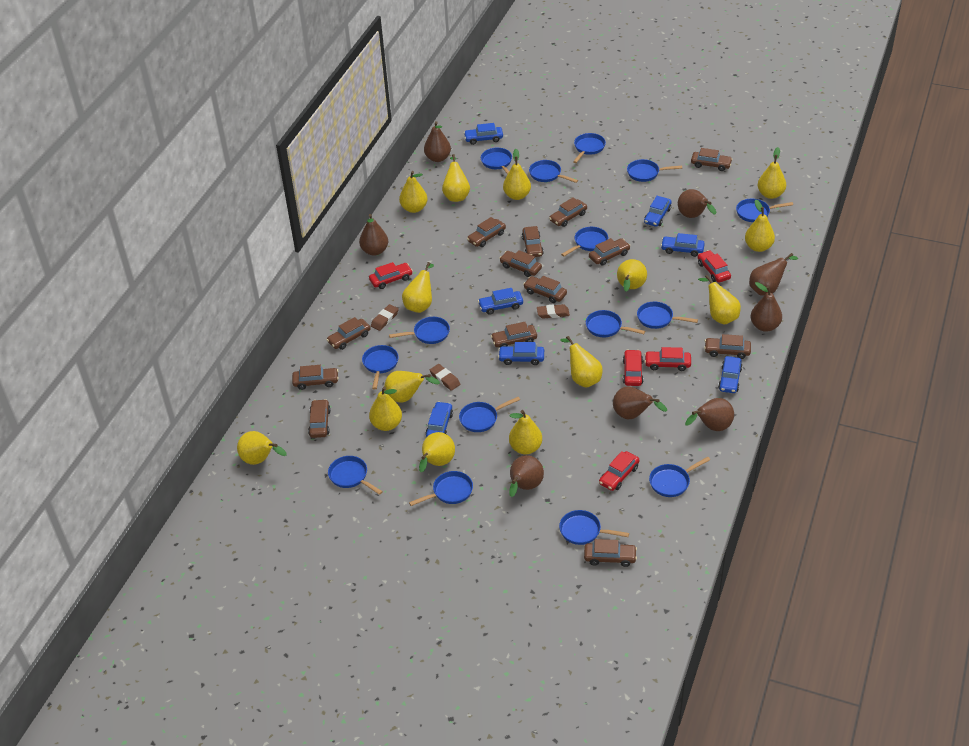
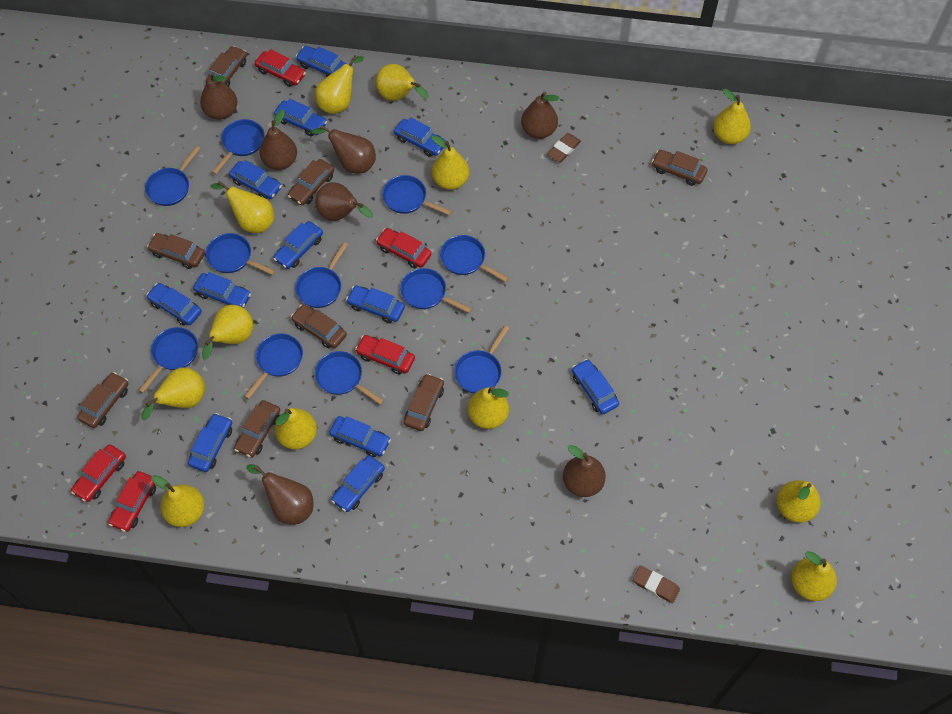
blue car: 7 -> 12
blue pan: 15 -> 11
brown car: 13 -> 8
brown eraser: 3 -> 2
brown pear: 8 -> 7
yellow pear: 14 -> 12

